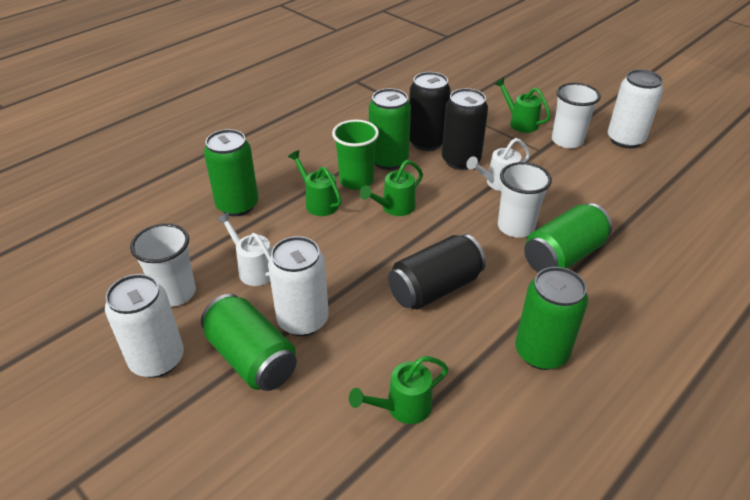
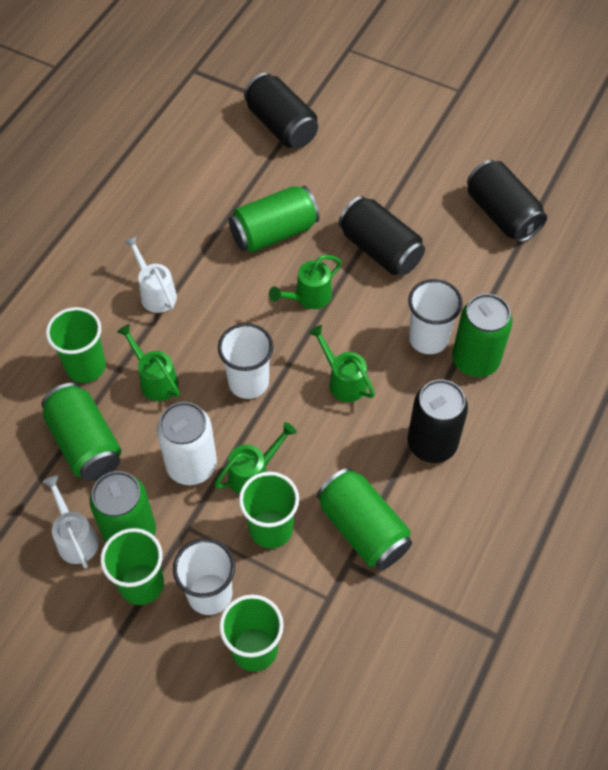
black can: 3 -> 4
green cup: 1 -> 4
white can: 3 -> 1

